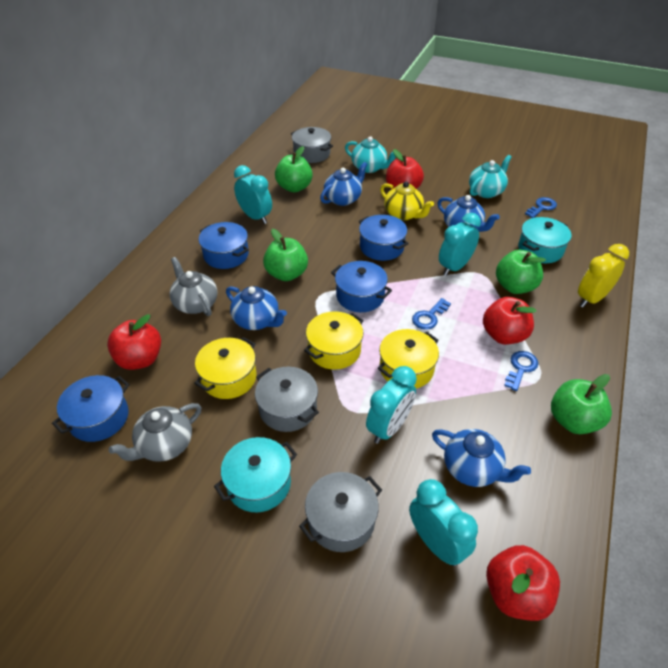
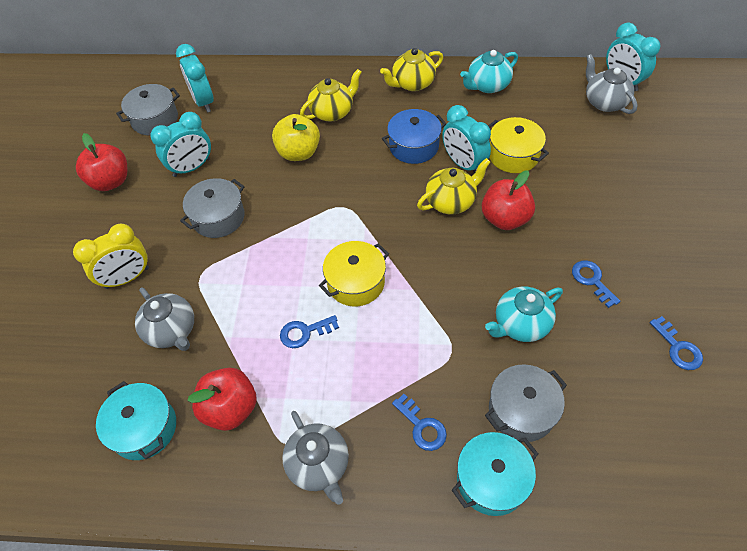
blue key: 3 -> 4
blue pot: 4 -> 1
blue teapot: 4 -> 0
green apple: 4 -> 0
grey teapot: 2 -> 3
red apple: 4 -> 3
yellow apple: 0 -> 1
yellow pot: 3 -> 2
yellow teapot: 1 -> 3

